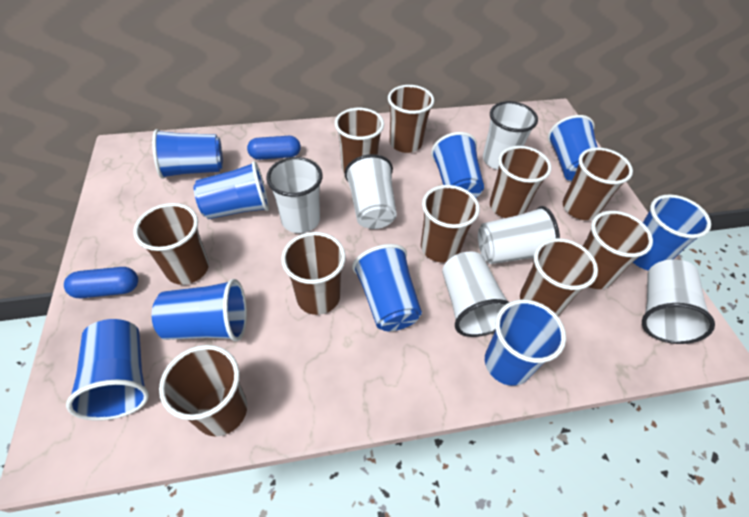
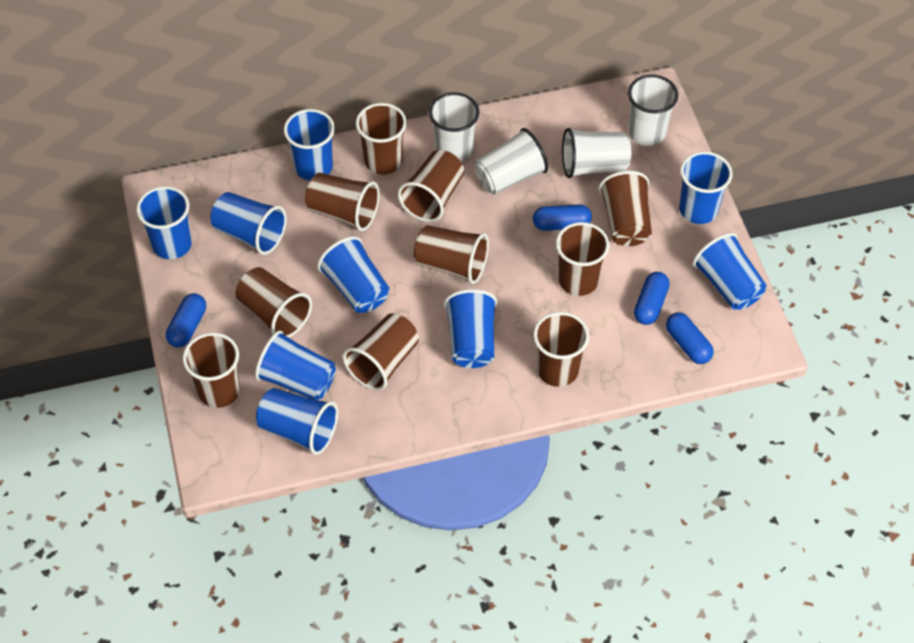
blue capsule: 2 -> 4
white cup: 6 -> 4

